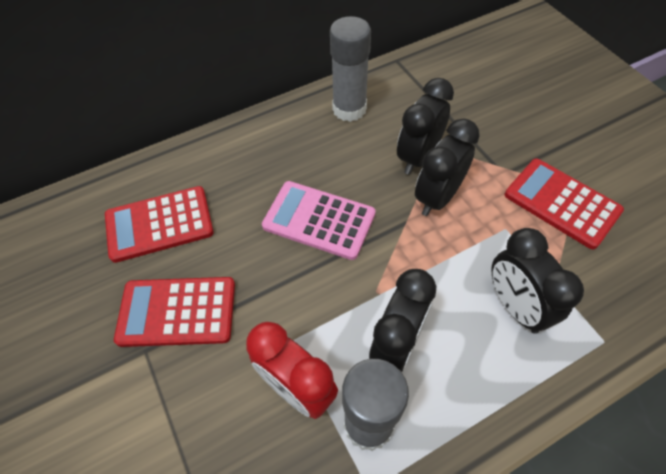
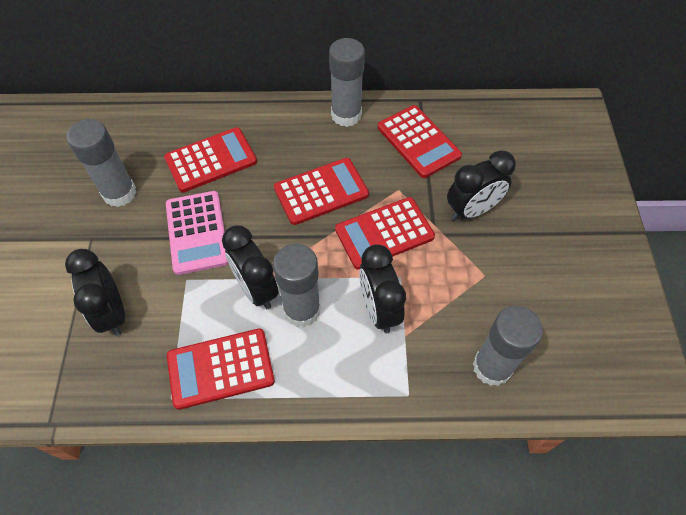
grey glue stick: 2 -> 4
red calculator: 3 -> 5
red clock: 1 -> 0

